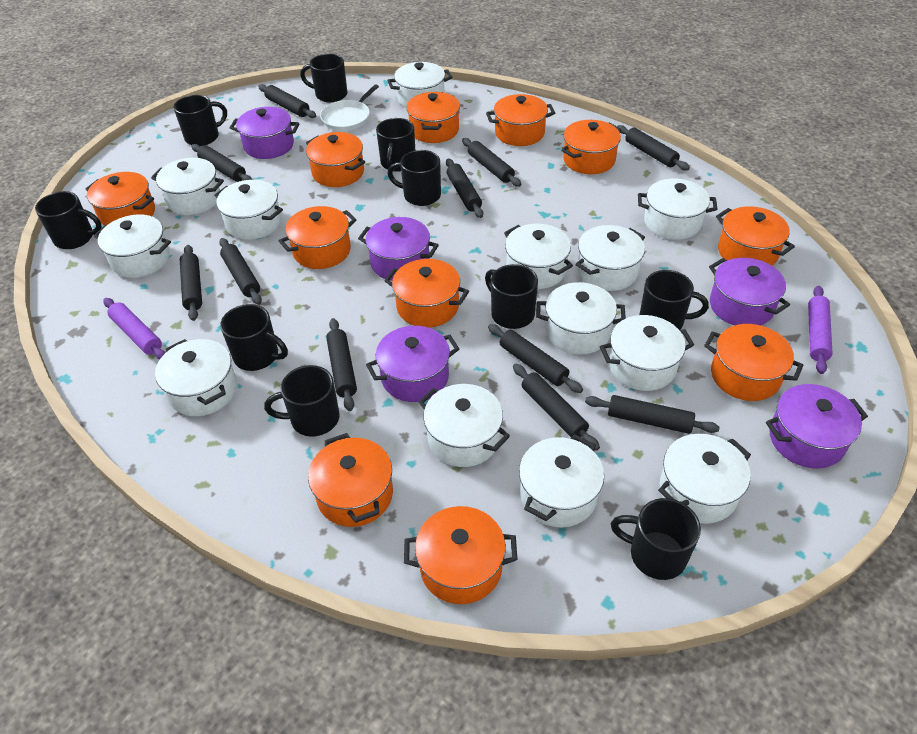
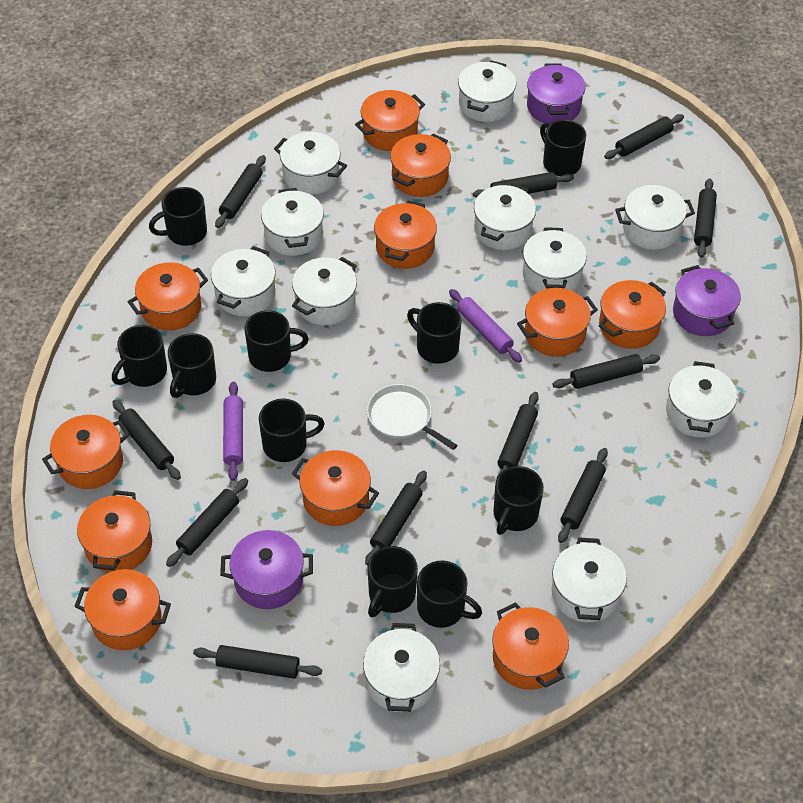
purple pot: 5 -> 3
white pot: 13 -> 11

